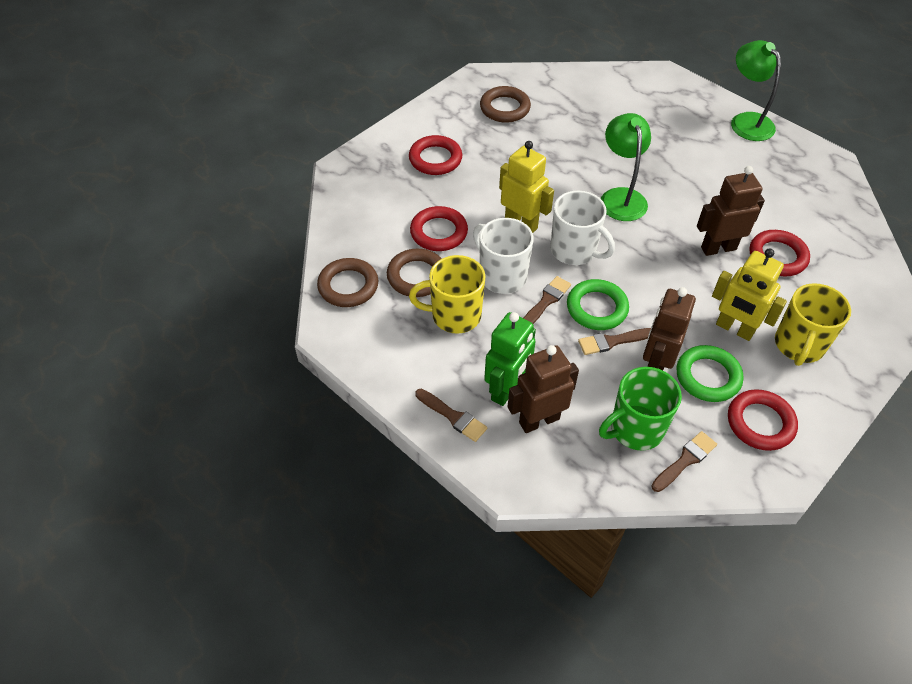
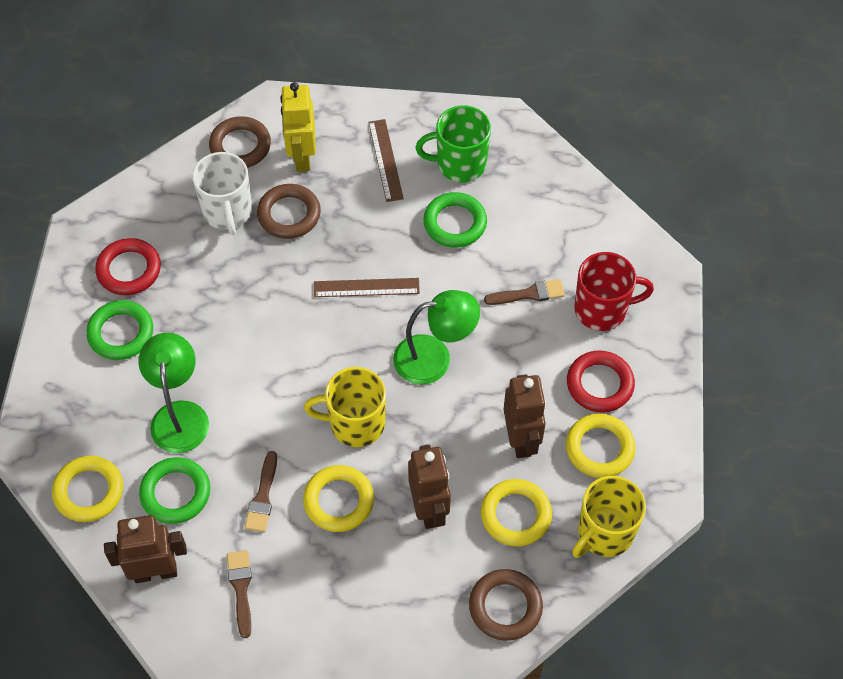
brown brush: 4 -> 3
brown ruler: 0 -> 2
green ring: 2 -> 3
green robot: 1 -> 0
red mug: 0 -> 1
red ring: 4 -> 2
white mug: 2 -> 1
yellow ring: 0 -> 4
yellow robot: 2 -> 1

